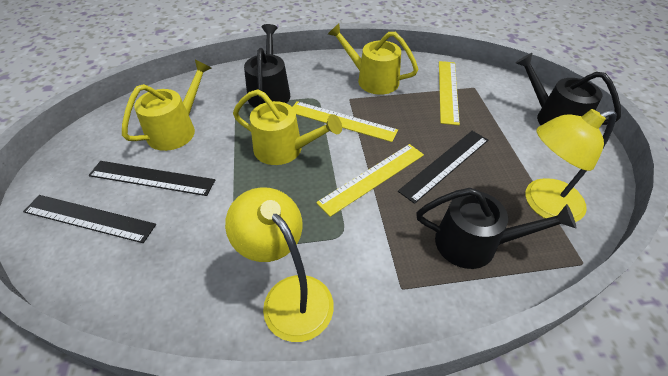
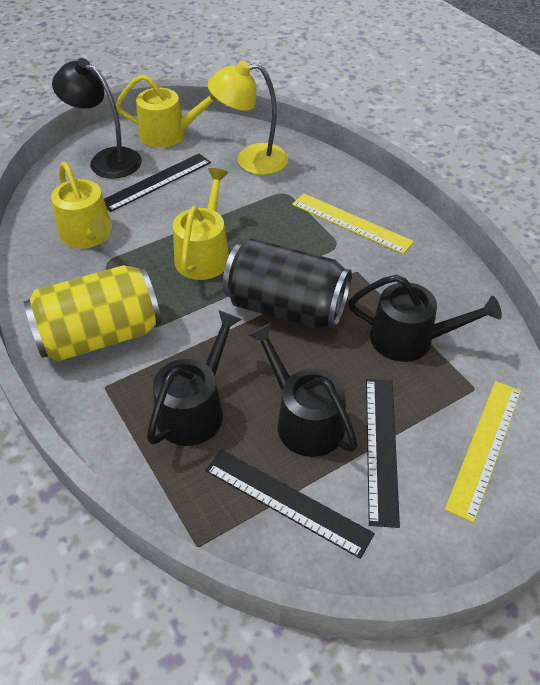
black can: 0 -> 1
black lamp: 0 -> 1
yellow can: 0 -> 1
yellow lamp: 2 -> 1
yellow ruler: 3 -> 2

